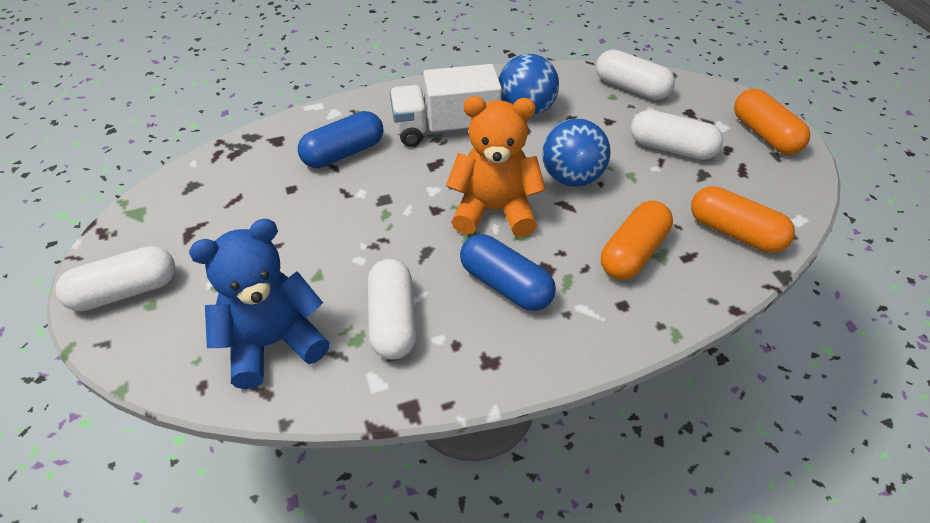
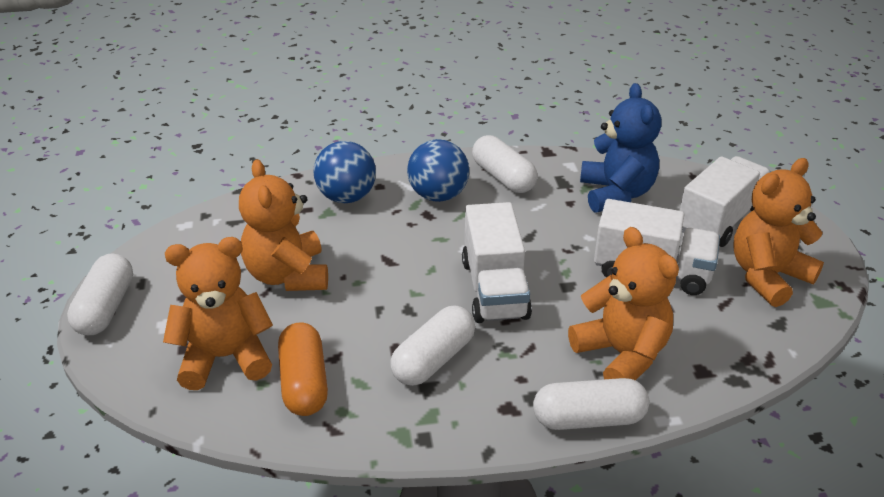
blue capsule: 2 -> 0
orange capsule: 3 -> 1
orange teddy bear: 1 -> 4
white truck: 1 -> 3

